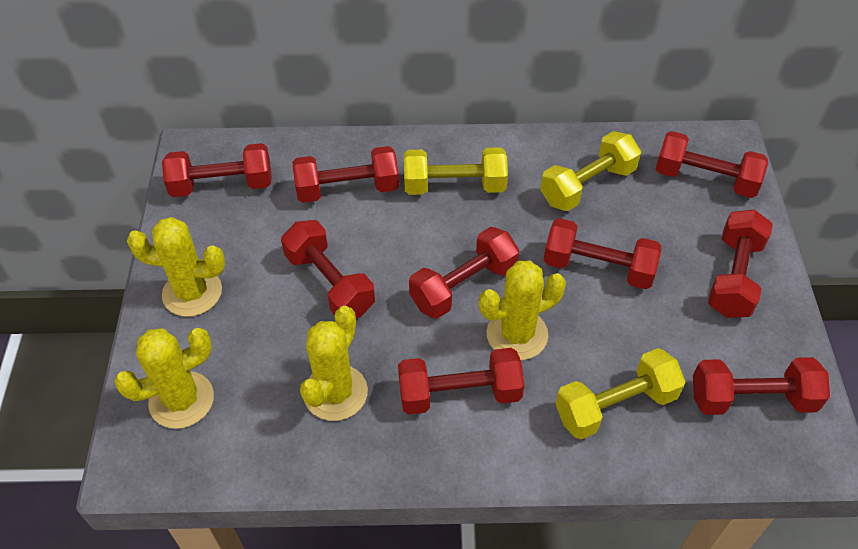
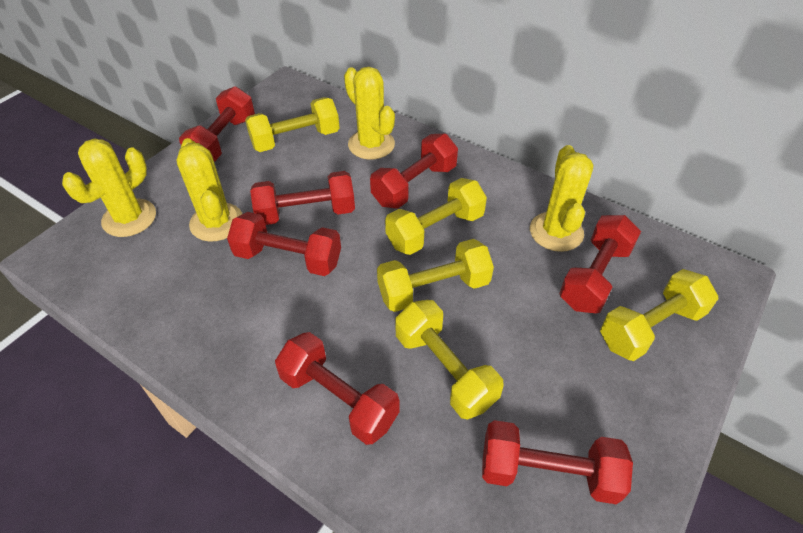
red dumbbell: 9 -> 7
yellow dumbbell: 3 -> 5

